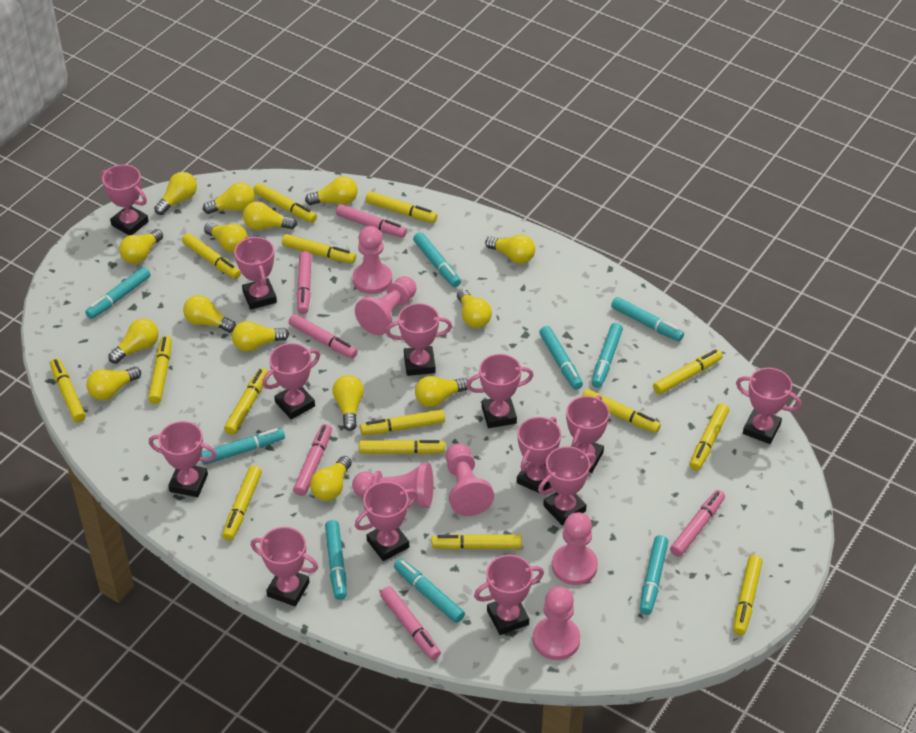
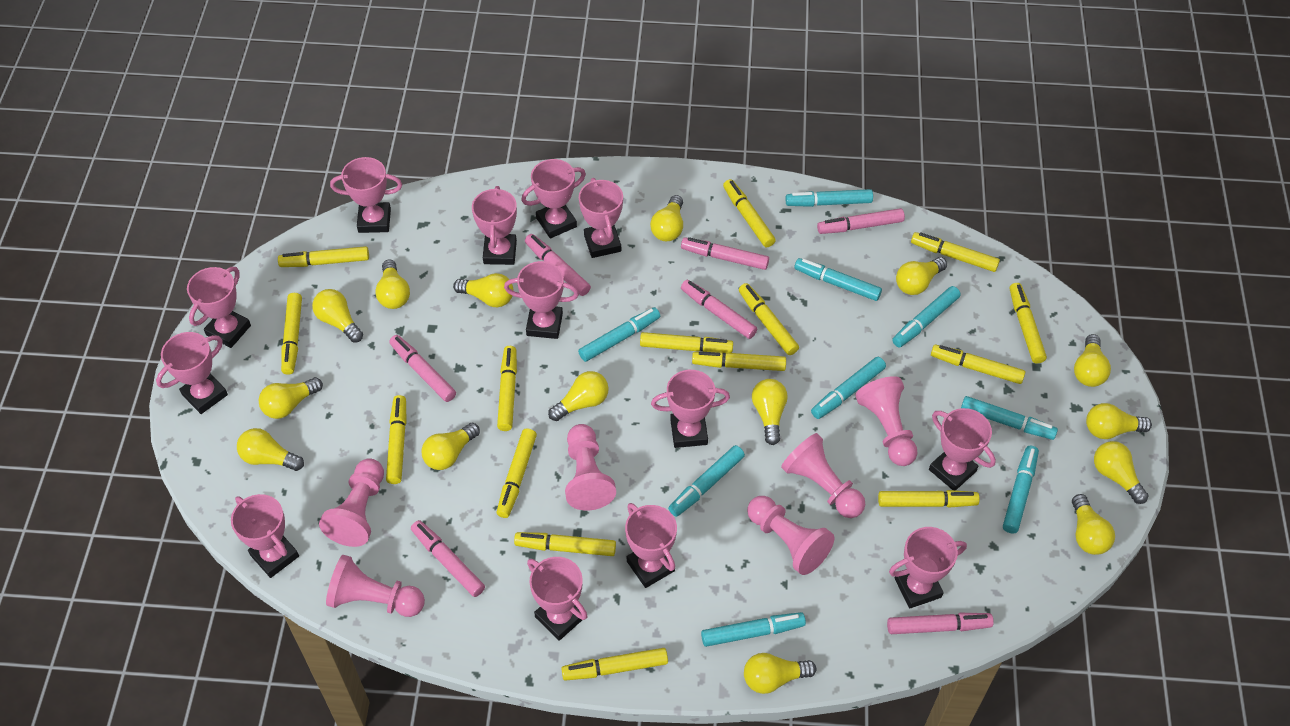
pink marker: 6 -> 7

